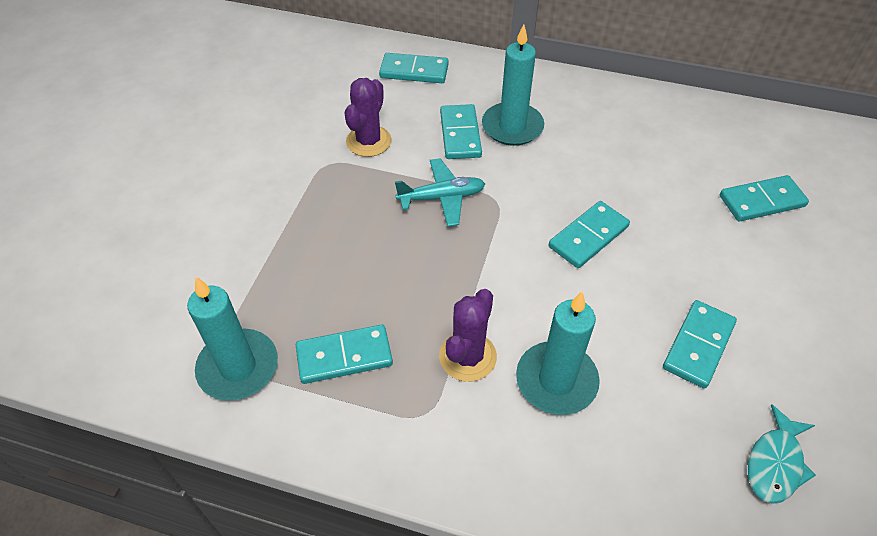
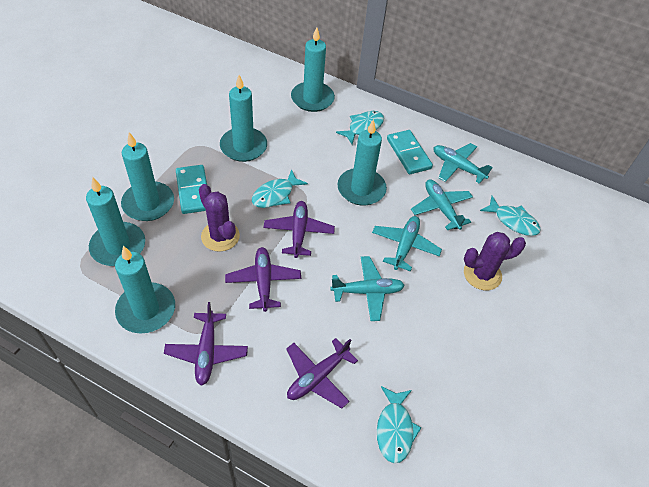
purple plane: 0 -> 4
turquoise candle: 3 -> 6
turquoise domino: 6 -> 2
turquoise fish: 1 -> 4
turquoise plane: 1 -> 4

